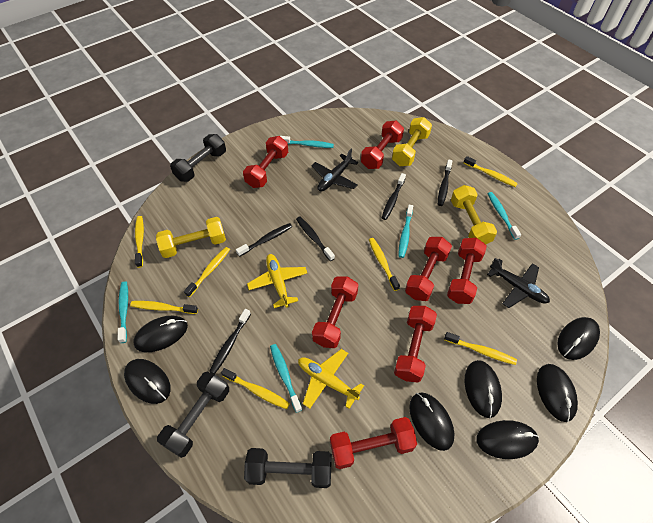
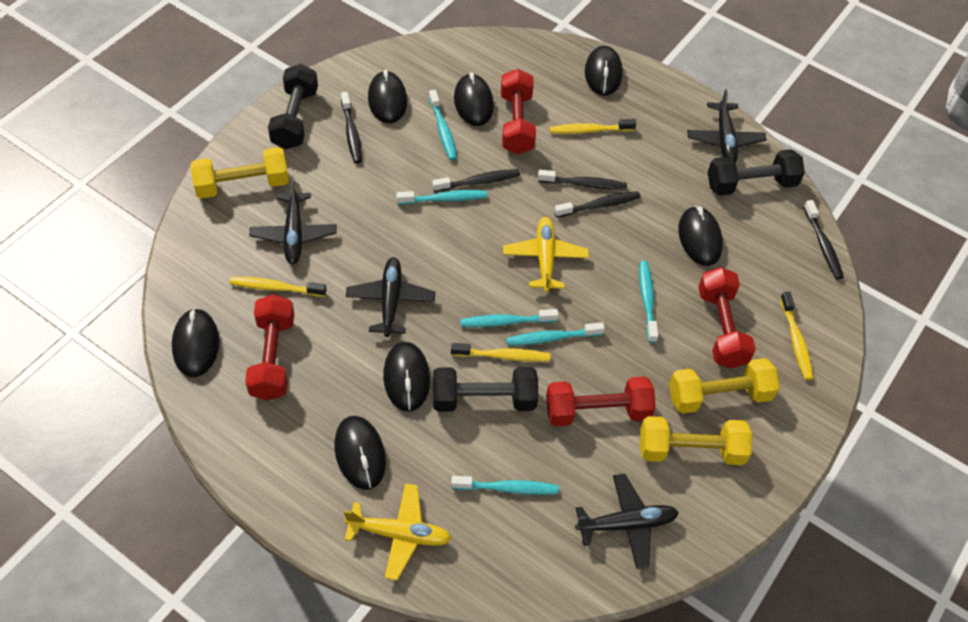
black plane: 2 -> 4
red dumbbell: 7 -> 4
turquoise toothbrush: 5 -> 6
yellow toothbrush: 7 -> 4

